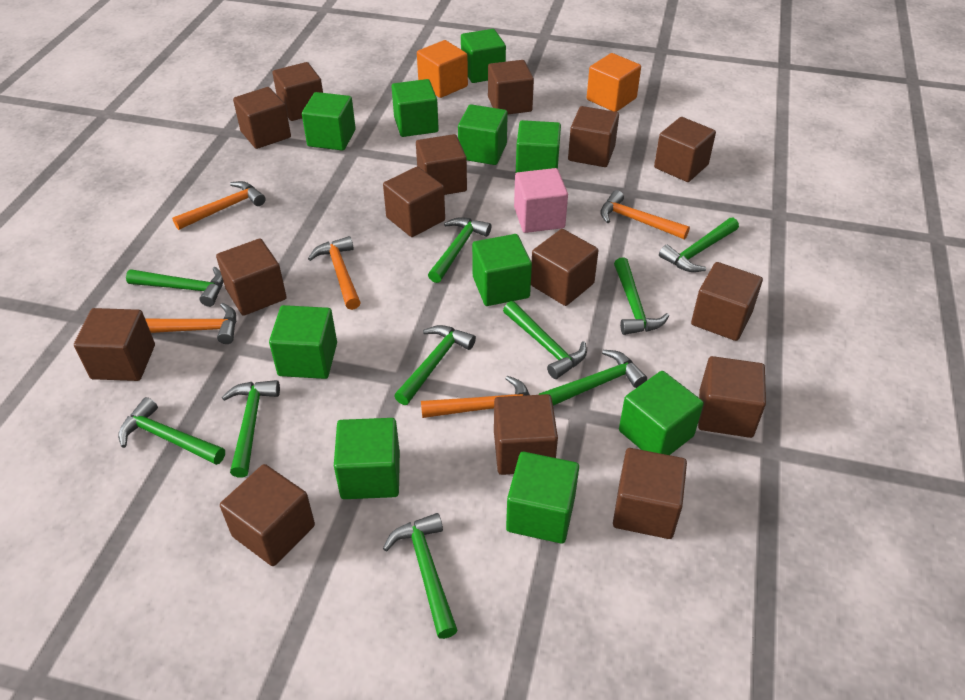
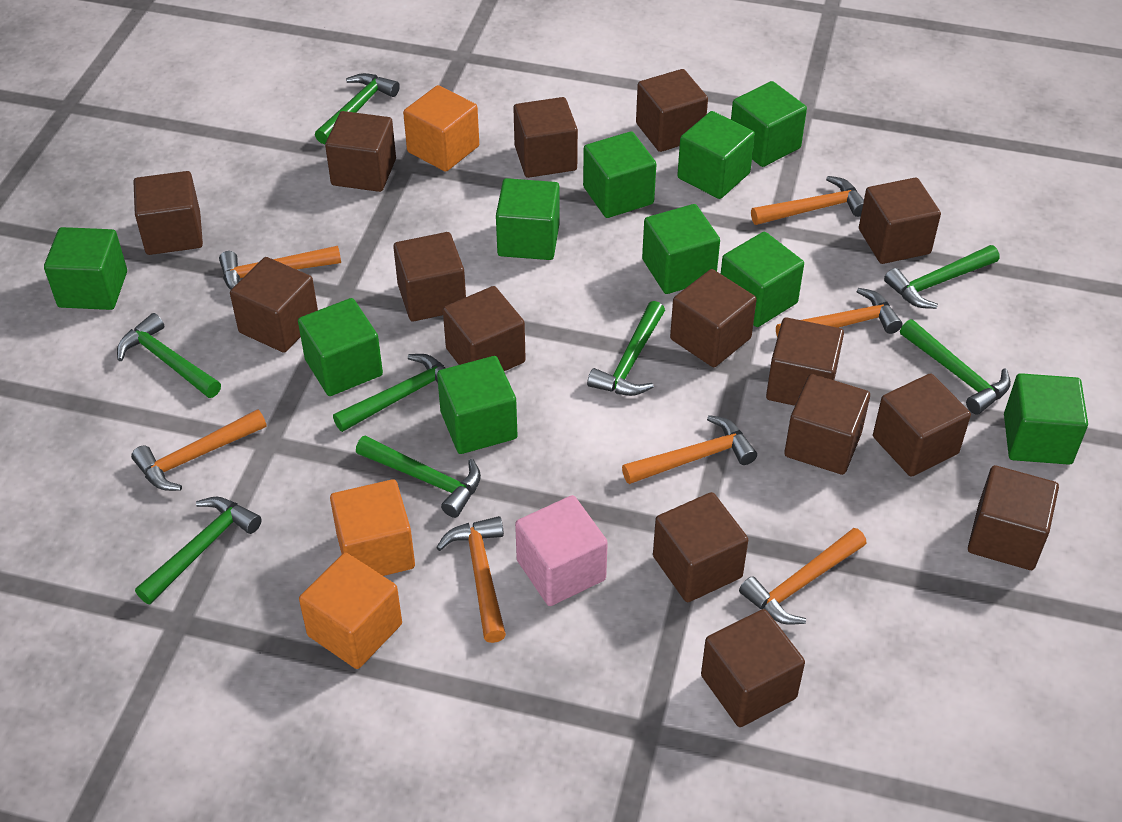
green hammer: 10 -> 8
orange cube: 2 -> 3
orange hammer: 5 -> 7

